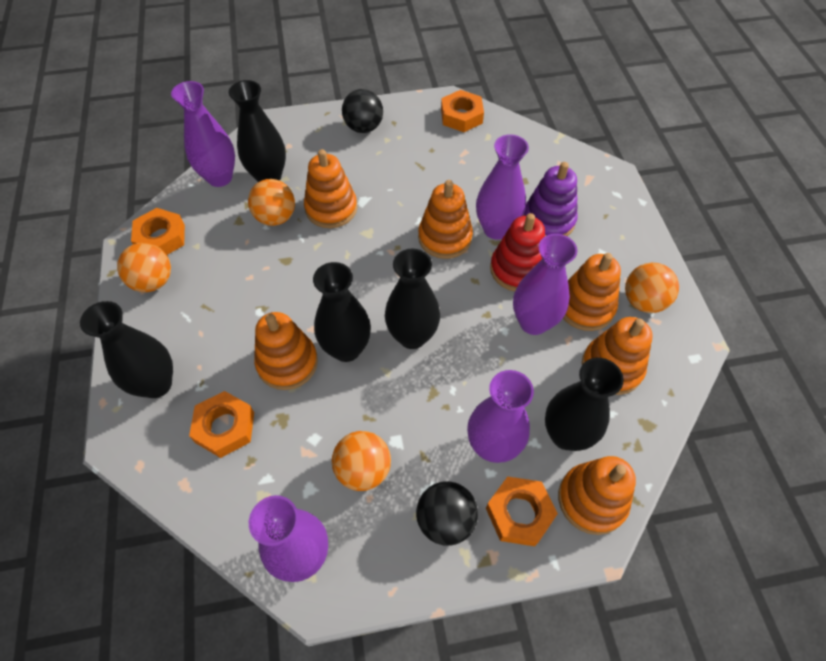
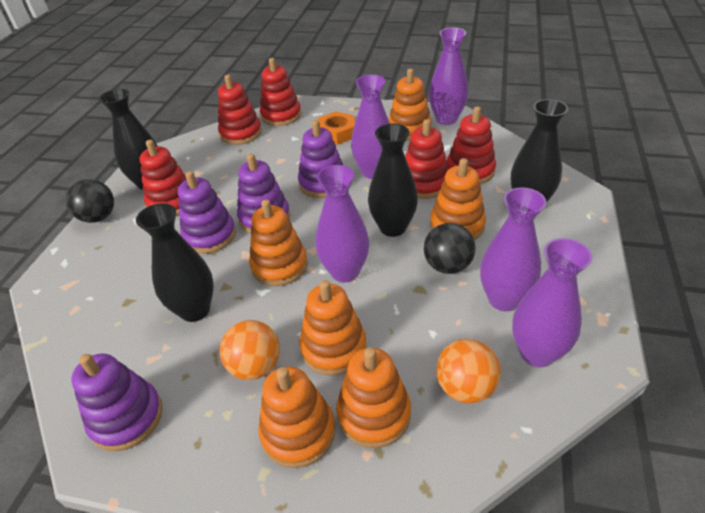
black vase: 5 -> 4
orange ball: 4 -> 2
orange nut: 4 -> 1
purple stacking toy: 1 -> 4
red stacking toy: 1 -> 5

